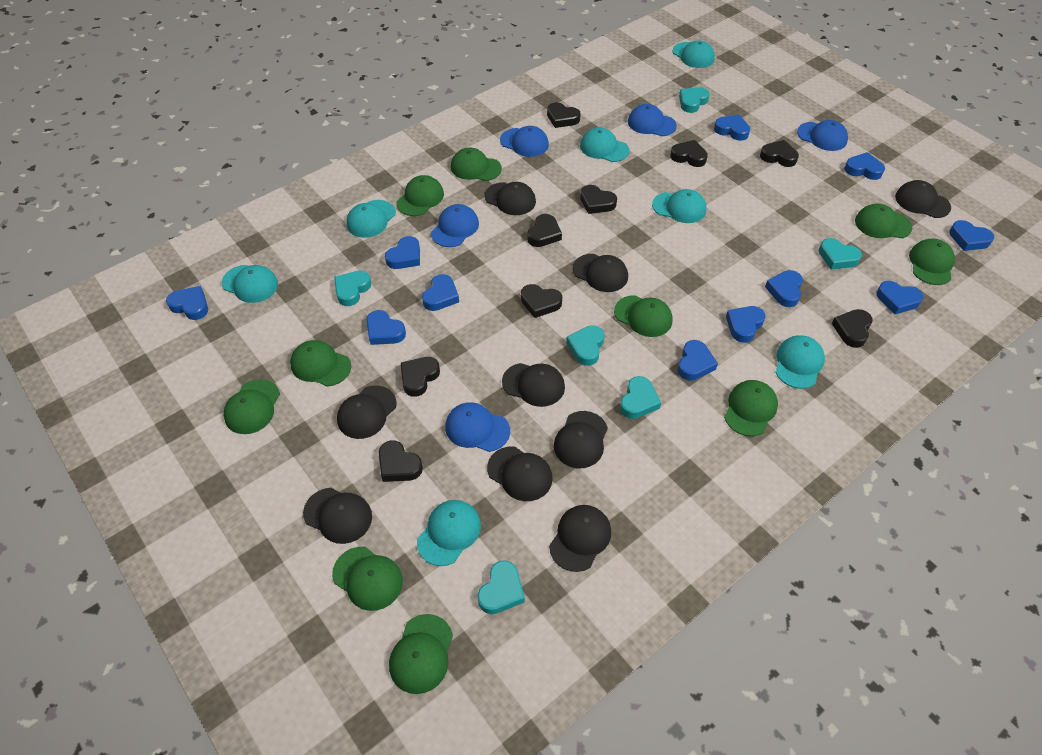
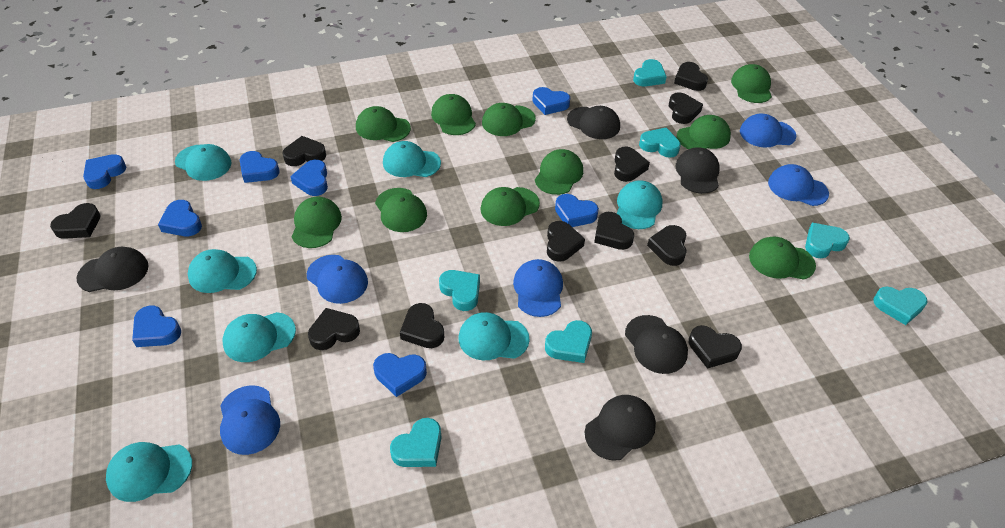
black cap: 9 -> 5
black heart: 9 -> 11
blue heart: 11 -> 8
turquoise heart: 6 -> 7

